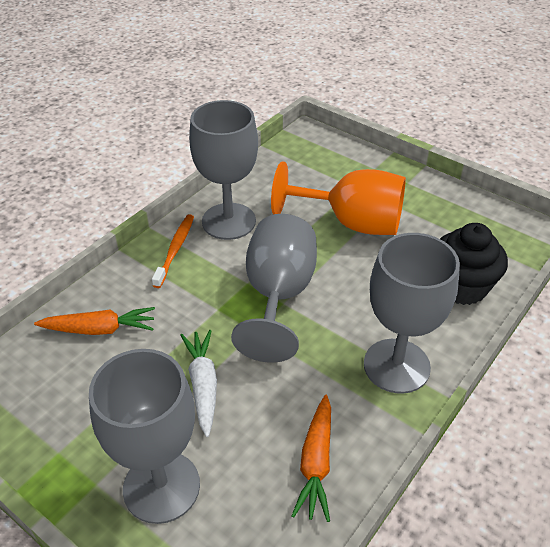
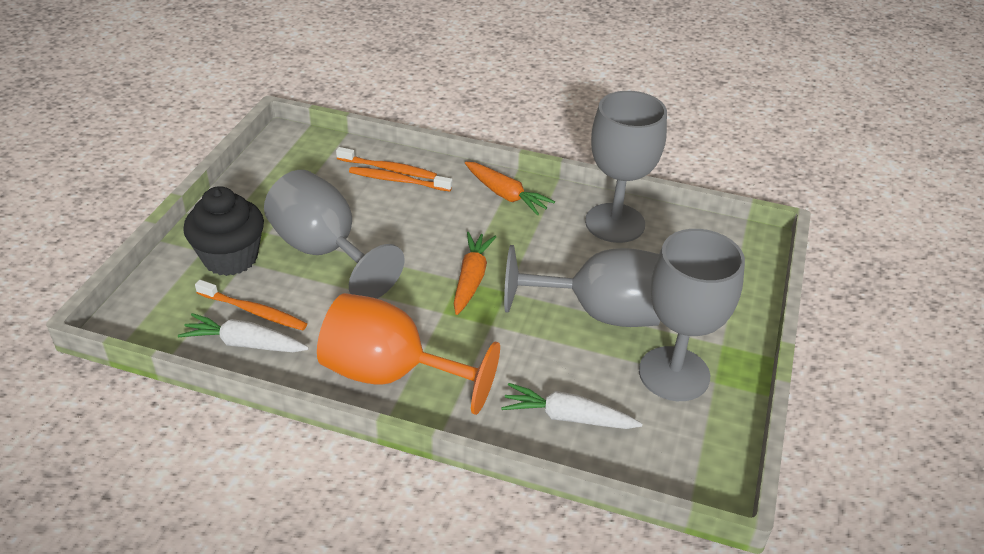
orange toothbrush: 1 -> 3
white carrot: 1 -> 2

